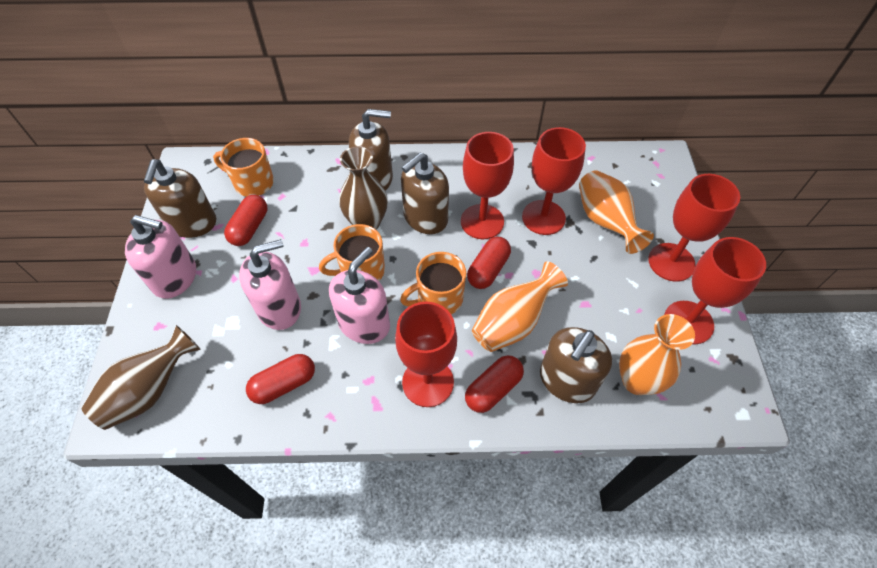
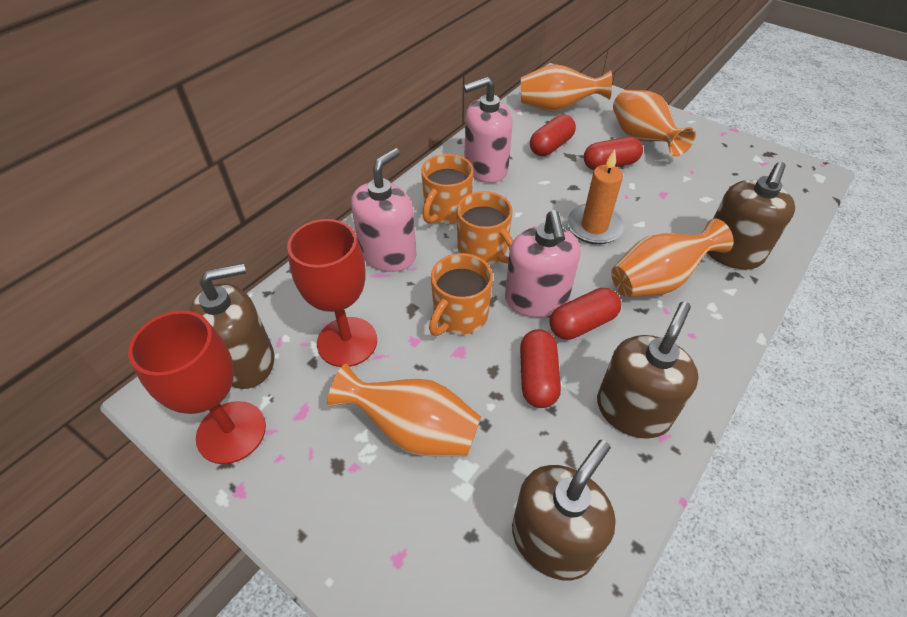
brown vase: 2 -> 0
orange candle: 0 -> 1
orange vase: 3 -> 4
red goblet: 5 -> 2

